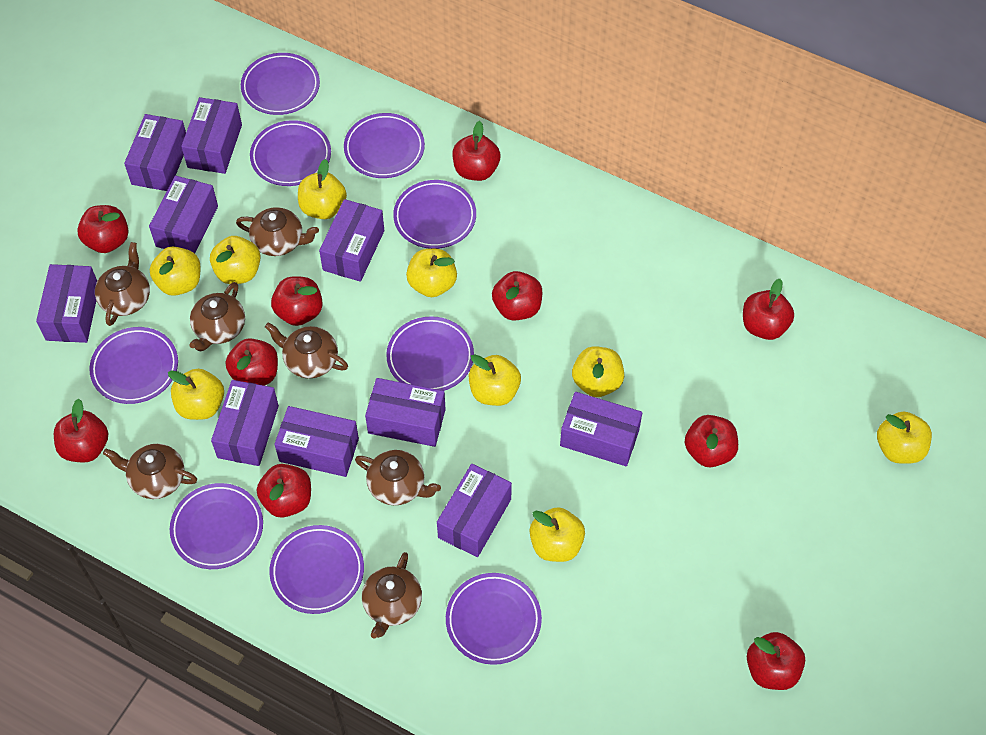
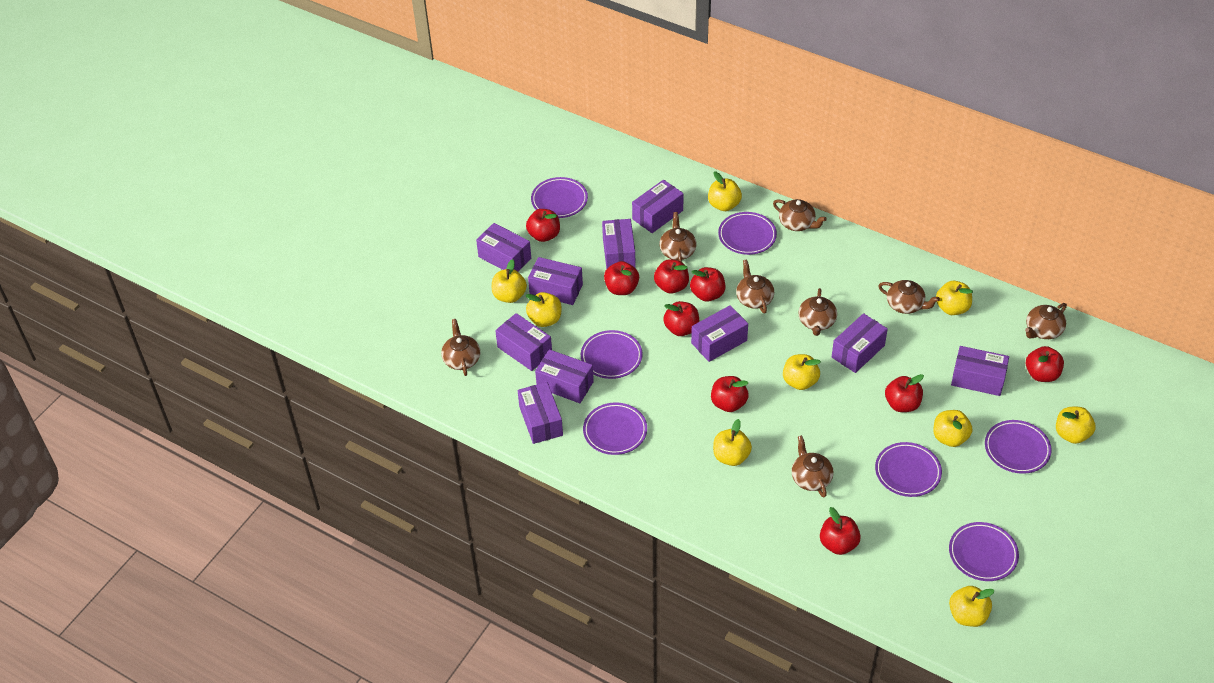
brown teapot: 7 -> 8
purple plate: 9 -> 7
red apple: 10 -> 9

